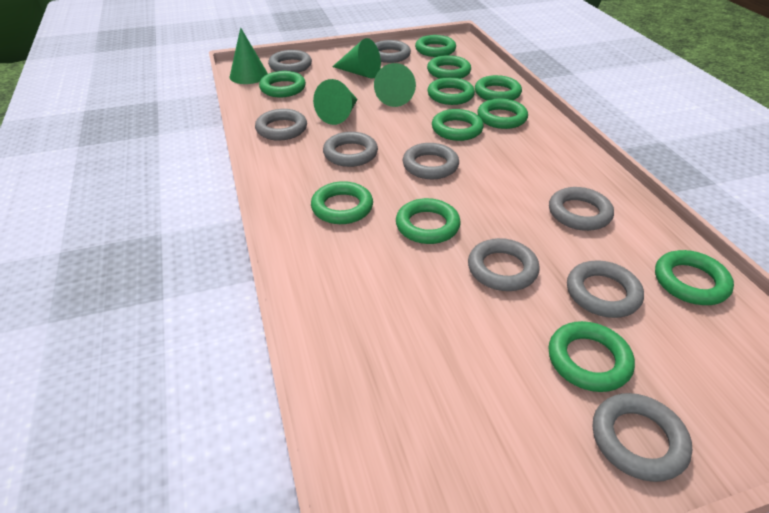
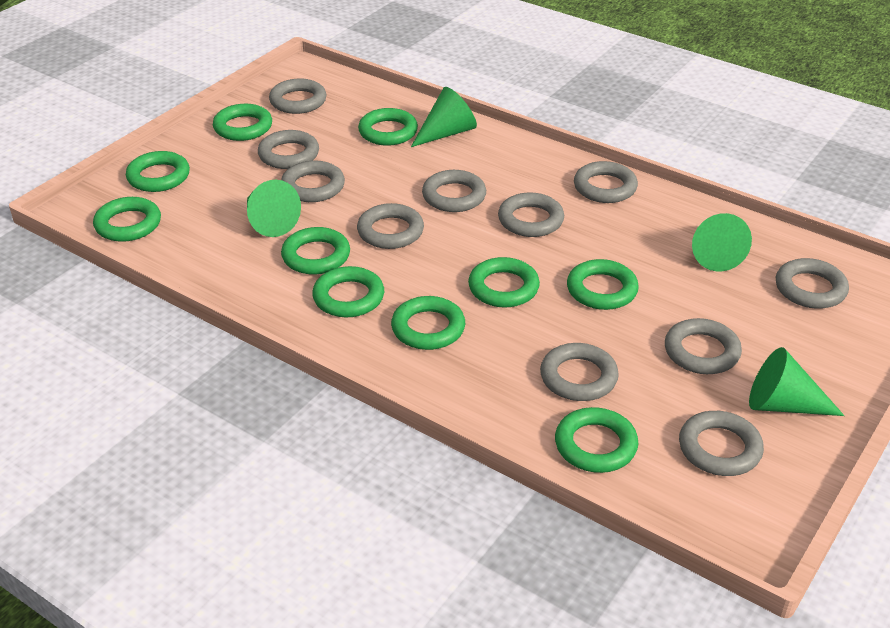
green ring: 11 -> 10
grey ring: 9 -> 11

